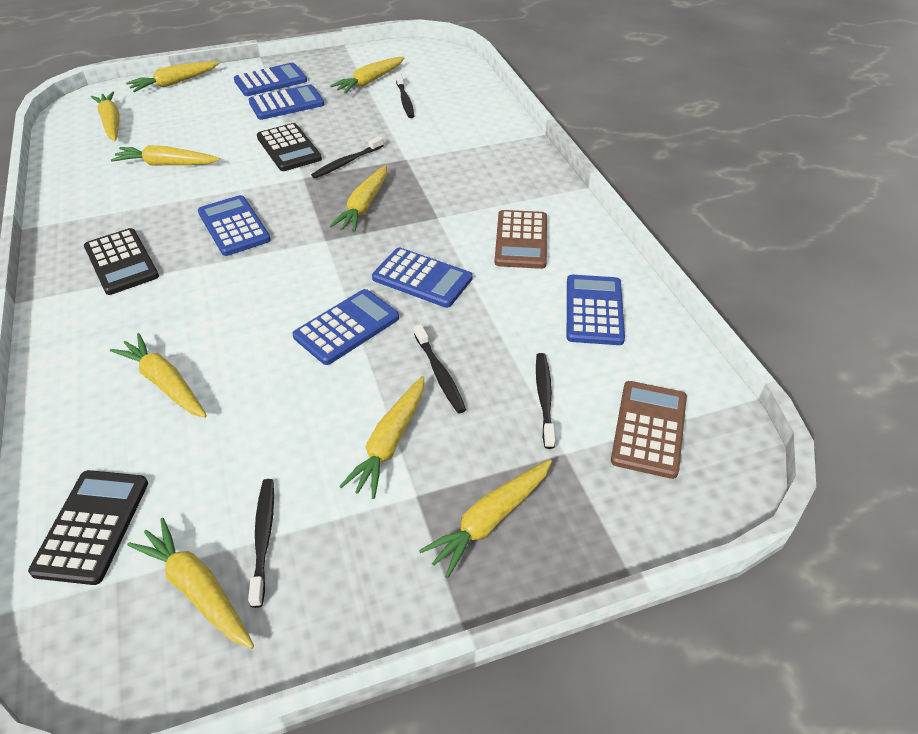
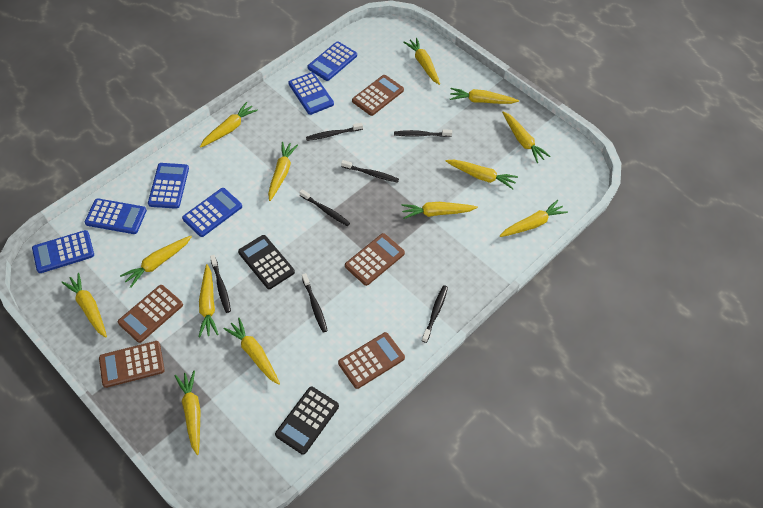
black calculator: 3 -> 2
black toothbrush: 5 -> 7
brown calculator: 2 -> 5
yellow carrot: 9 -> 13

